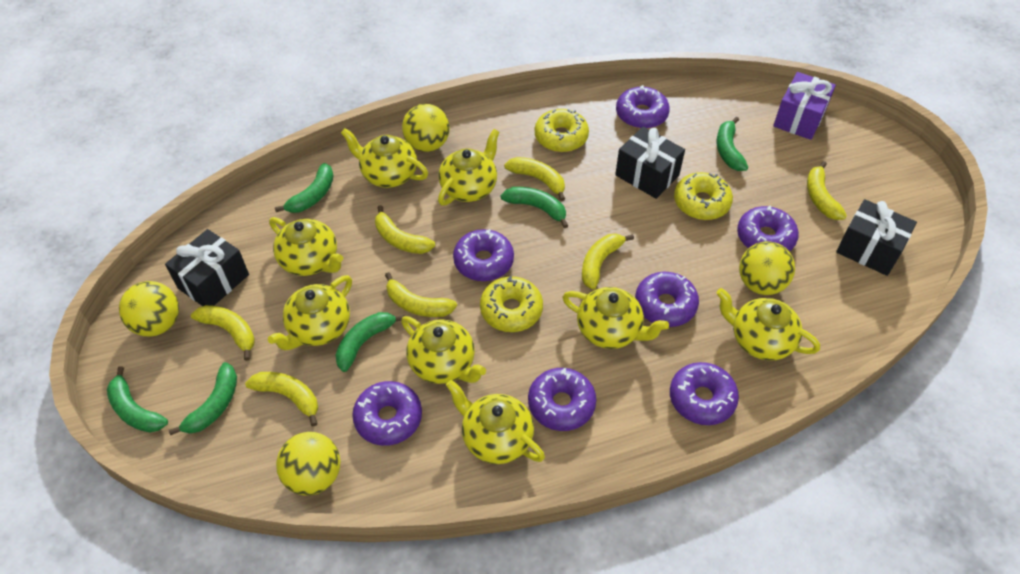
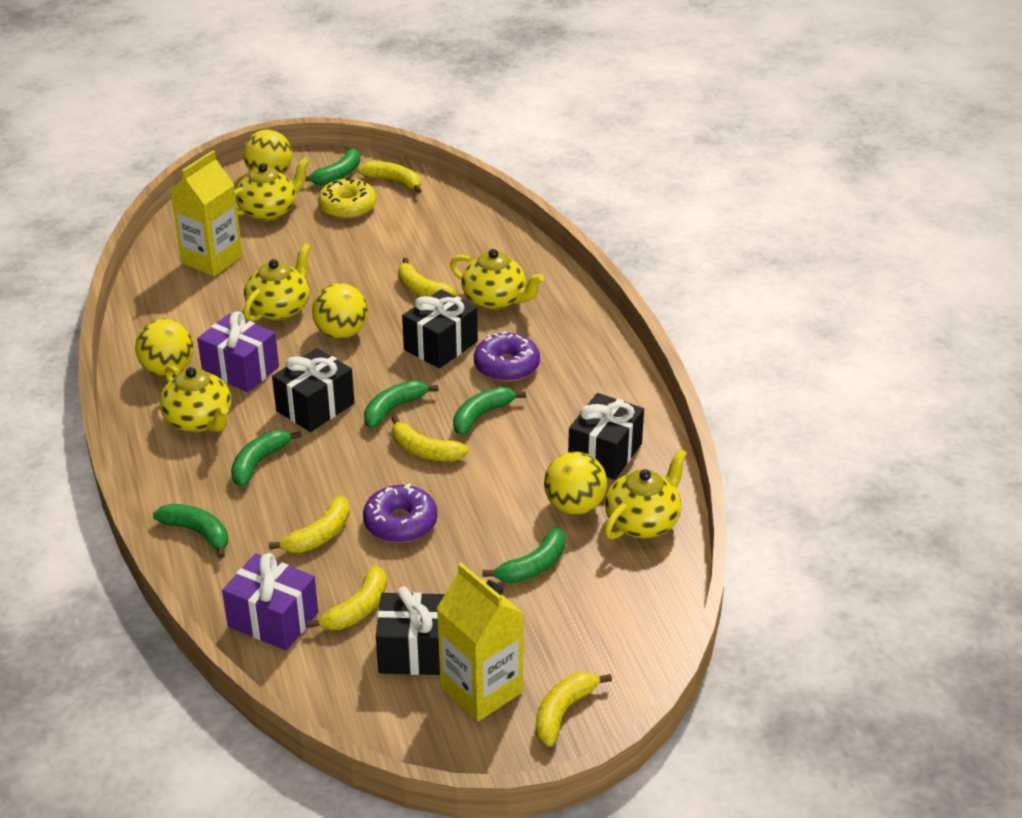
black gift: 3 -> 4
purple donut: 7 -> 2
purple gift: 1 -> 2
yellow banana: 7 -> 6
yellow carton: 0 -> 2
yellow donut: 3 -> 1
yellow teapot: 8 -> 5

